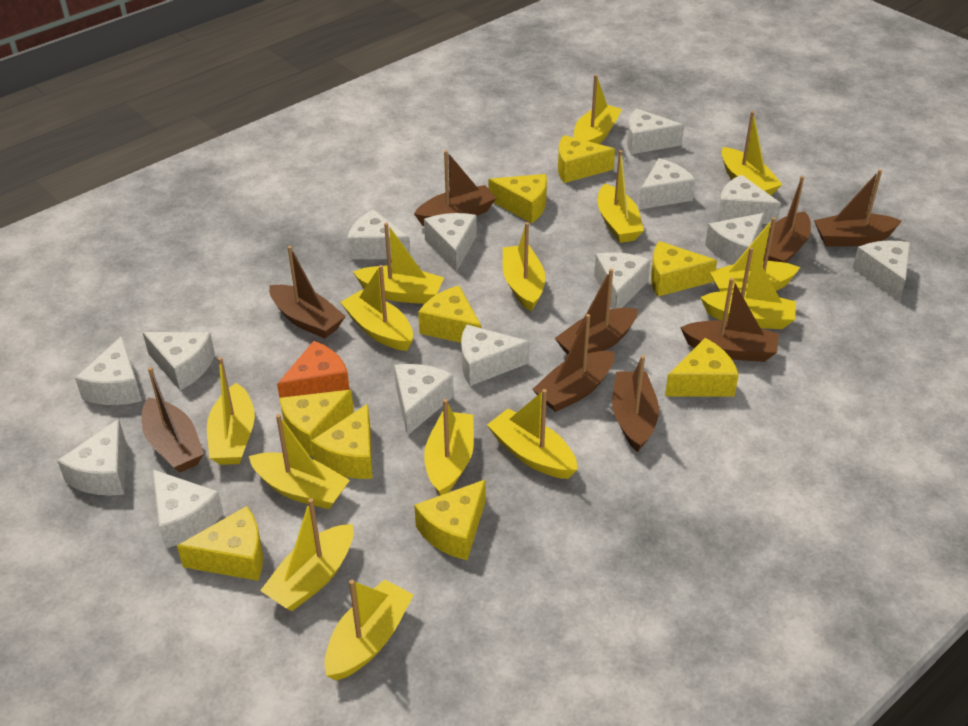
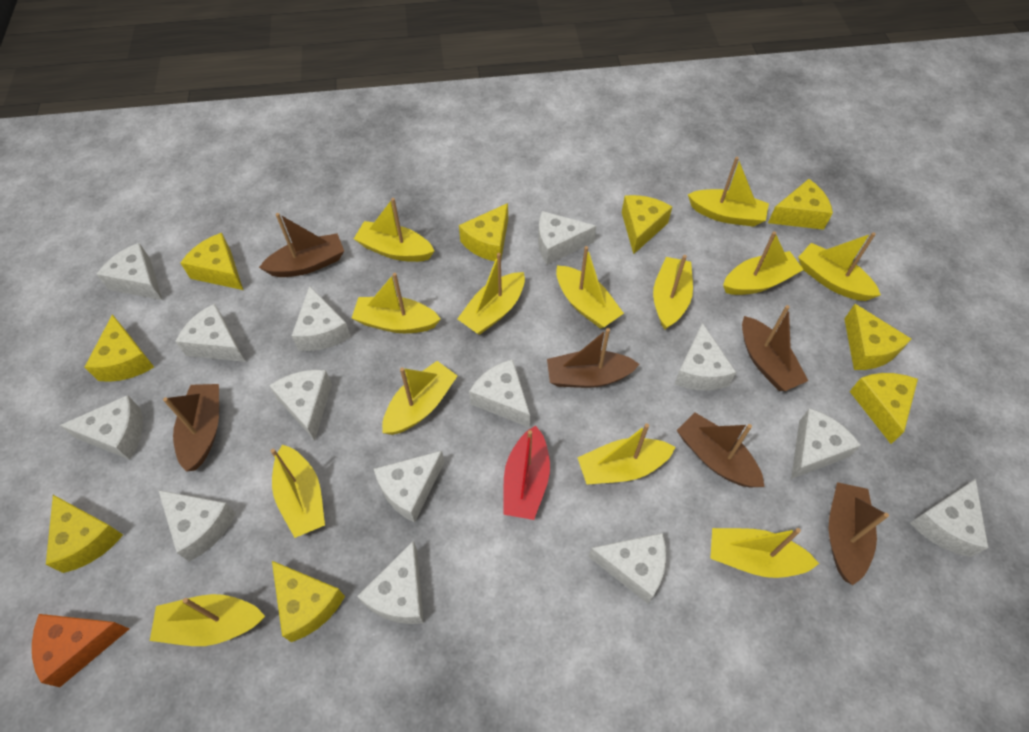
brown boat: 9 -> 6
red boat: 0 -> 1
yellow boat: 14 -> 13

